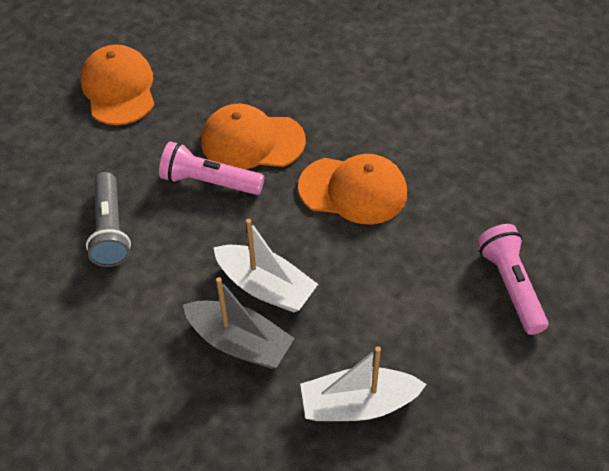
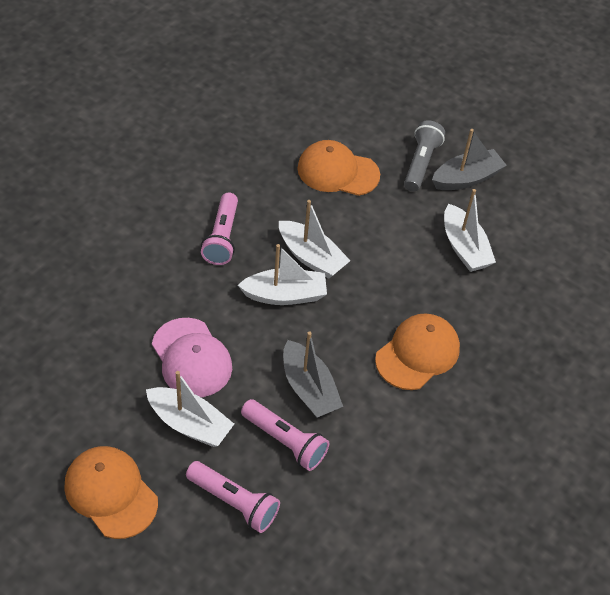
grey boat: 1 -> 2
pink cap: 0 -> 1
pink flashlight: 2 -> 3
white boat: 2 -> 4

